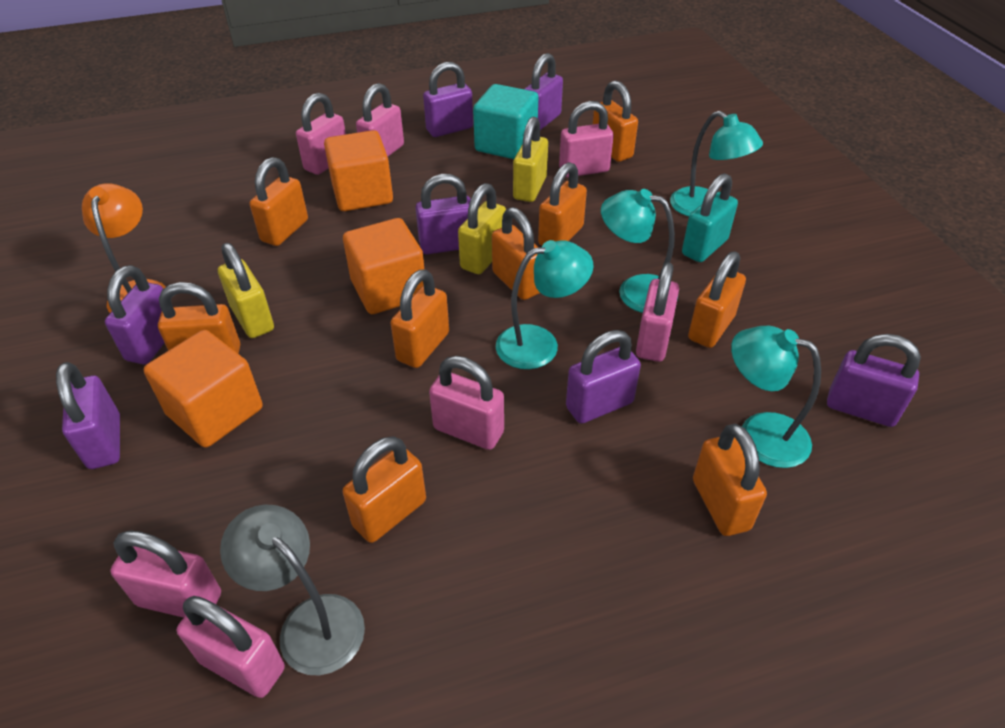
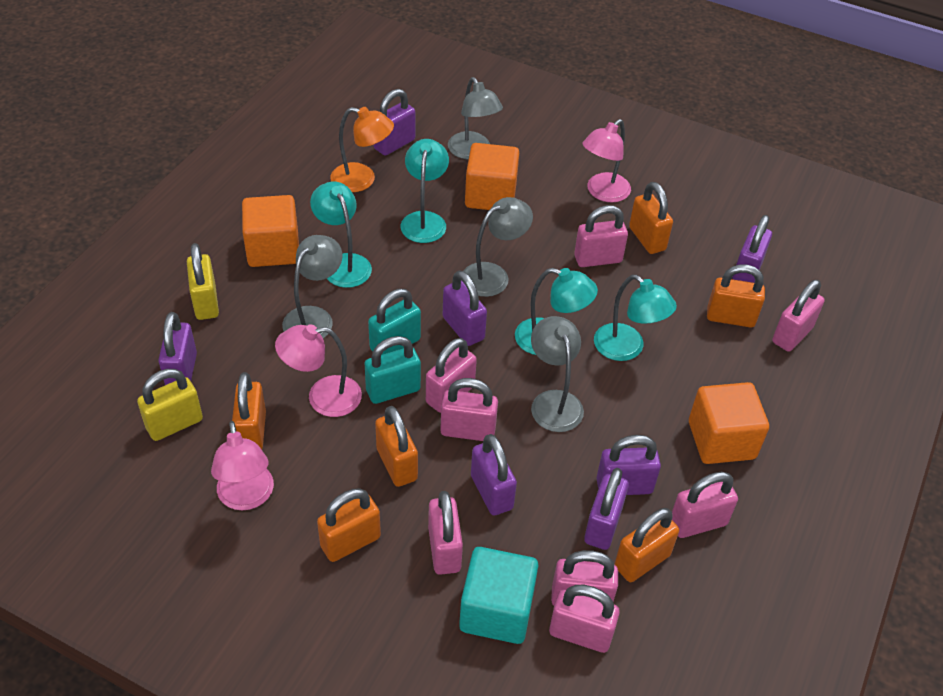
grey lamp: 1 -> 4
orange padlock: 9 -> 6
pink lamp: 0 -> 3
pink padlock: 7 -> 8
turquoise padlock: 1 -> 2
yellow padlock: 3 -> 2

